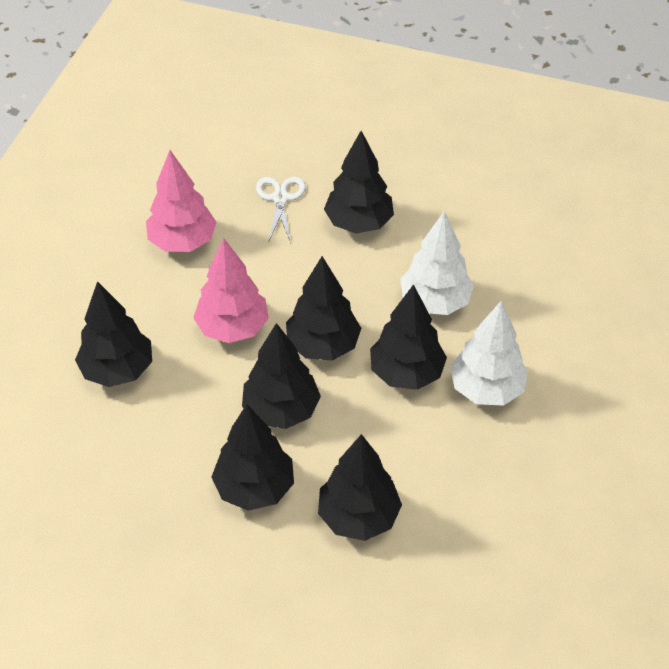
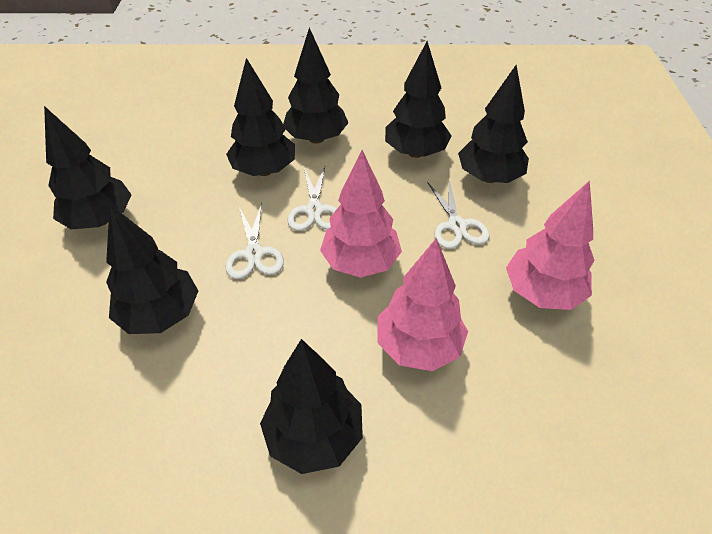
pink tree: 2 -> 3
white scissors: 1 -> 3
white tree: 2 -> 0

